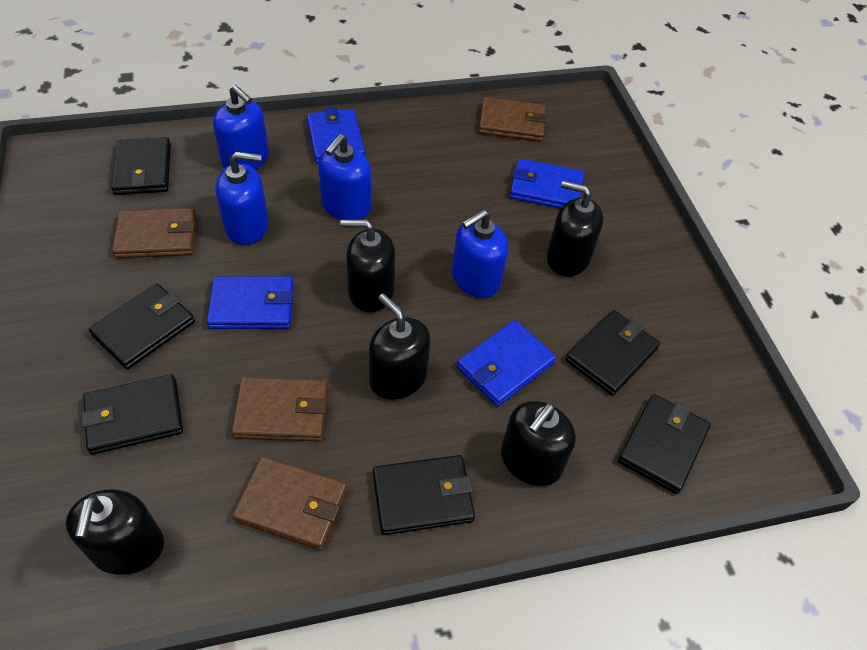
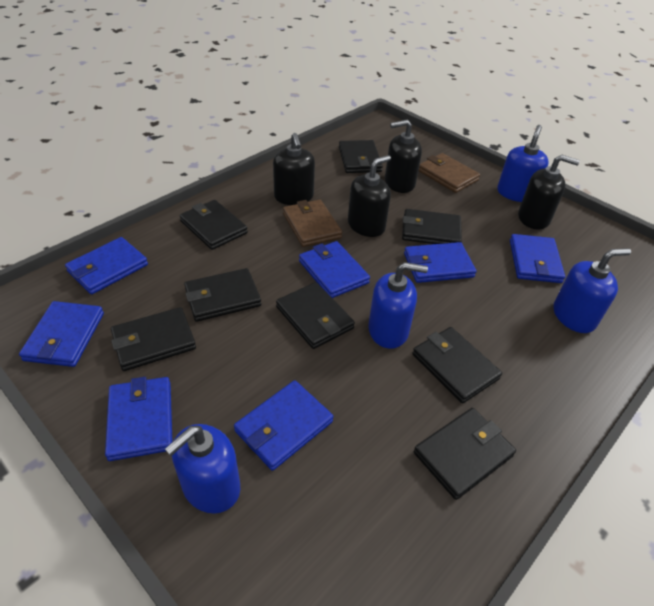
black soap dispenser: 5 -> 4
black wallet: 6 -> 8
blue wallet: 4 -> 7
brown wallet: 4 -> 2

